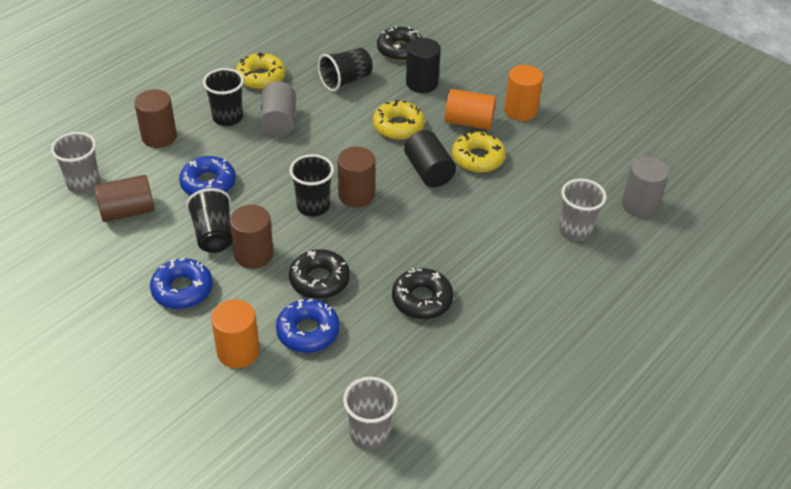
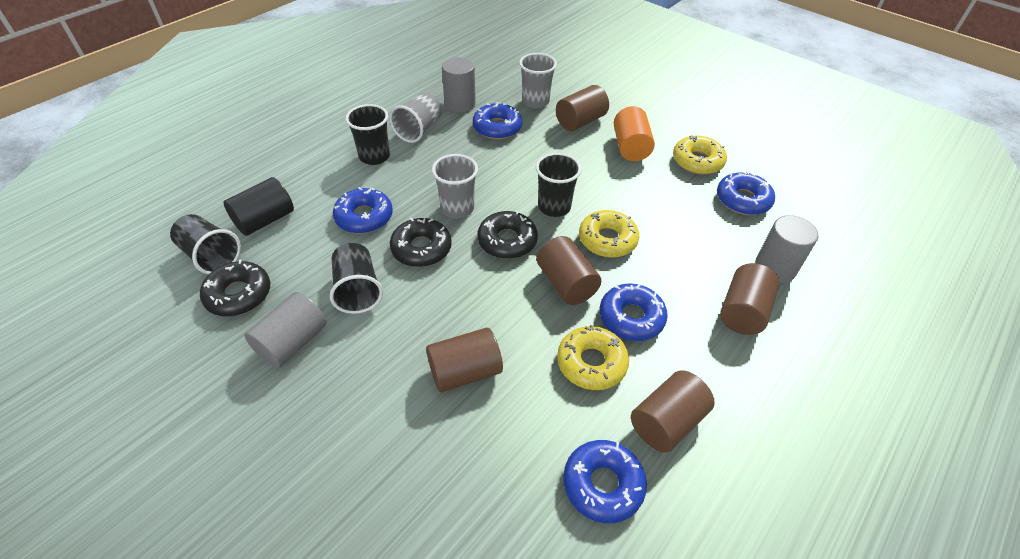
black cylinder: 2 -> 1
blue donut: 3 -> 5
brown cylinder: 4 -> 5
grey cylinder: 2 -> 3
orange cylinder: 3 -> 1

